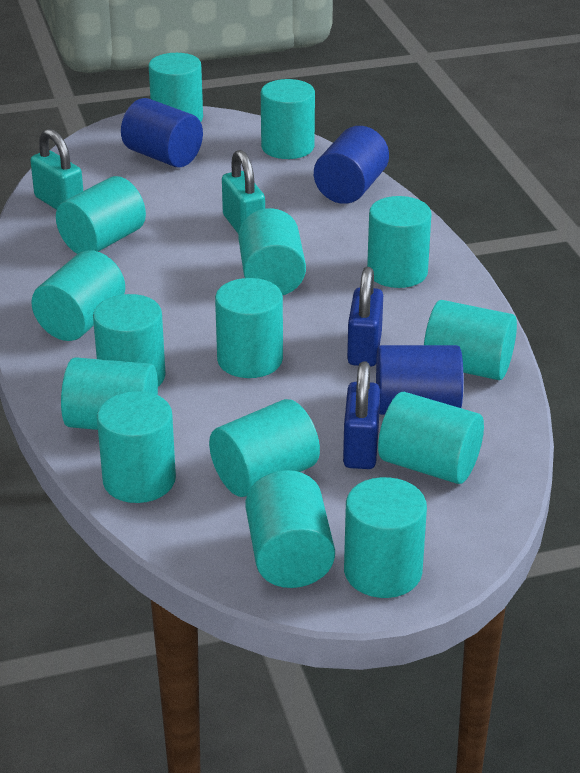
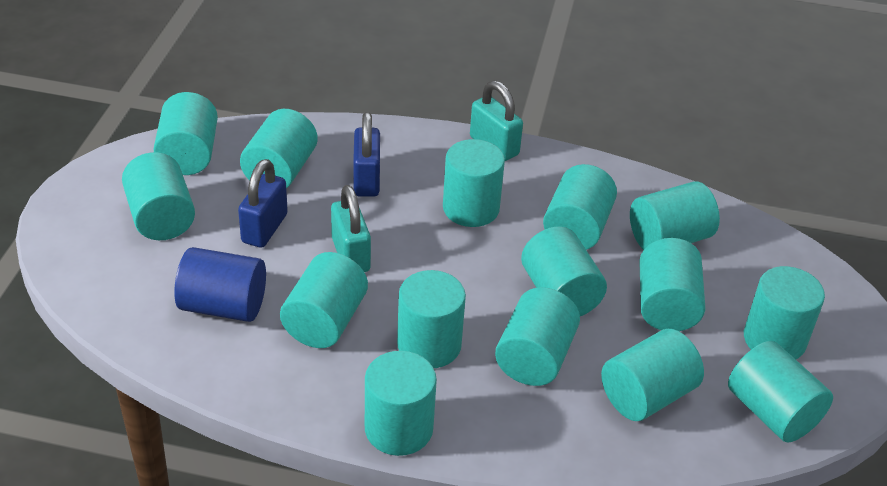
blue cylinder: 3 -> 1

